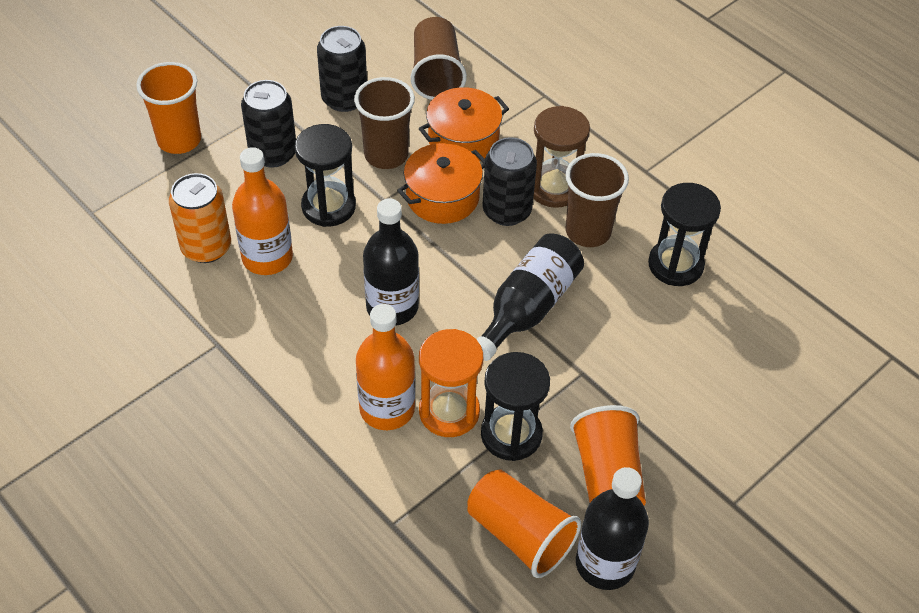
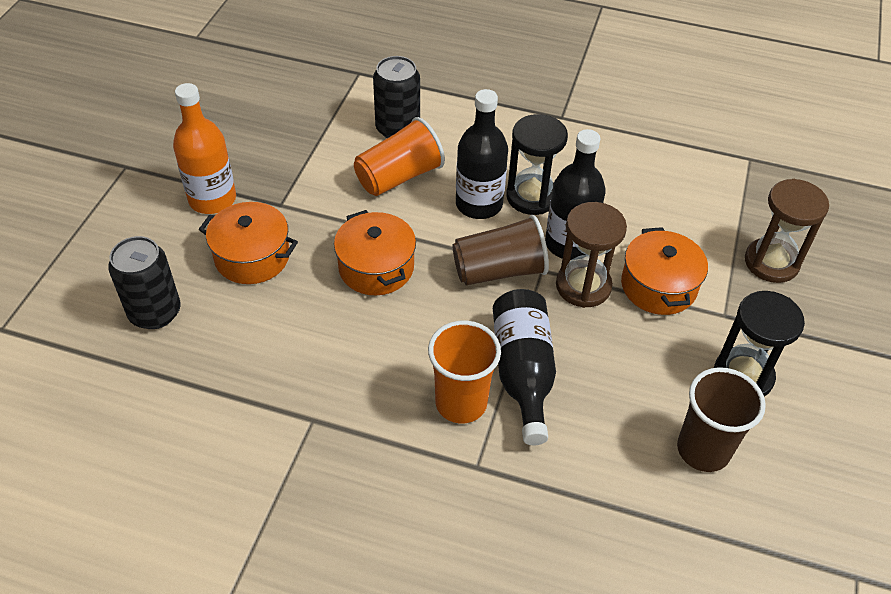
black can: 3 -> 2
black hourglass: 3 -> 2
brown cup: 3 -> 2
brown hourglass: 1 -> 2
orange bottle: 2 -> 1
orange can: 1 -> 0
orange cup: 3 -> 2
orange hourglass: 1 -> 0
orange pot: 2 -> 3

